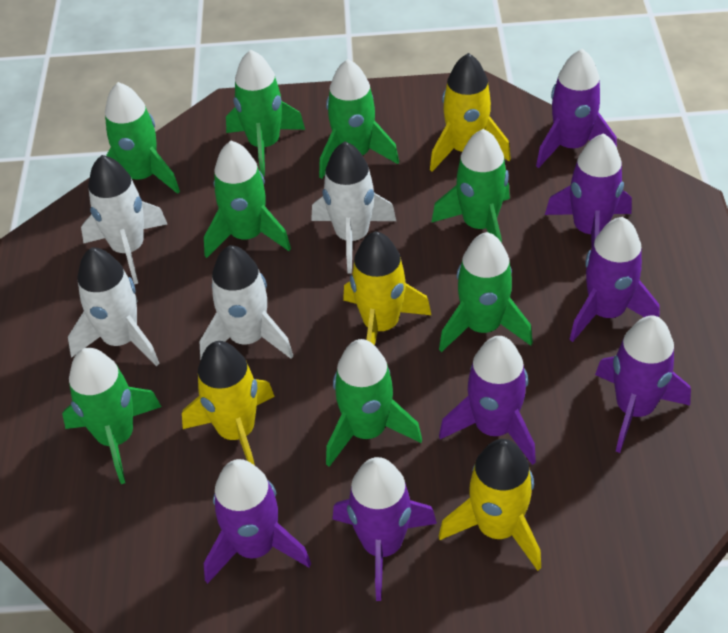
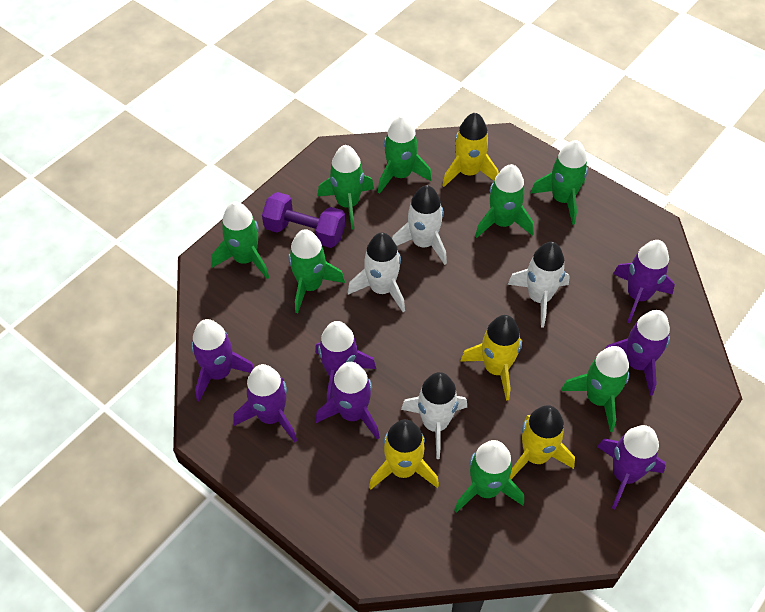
purple dumbbell: 0 -> 1

